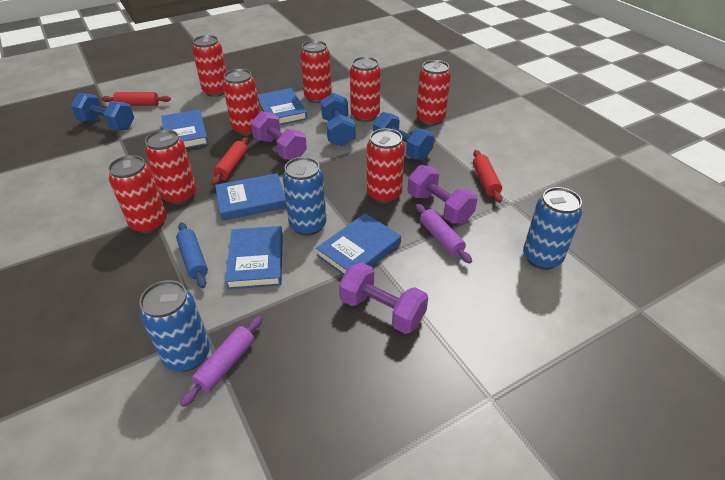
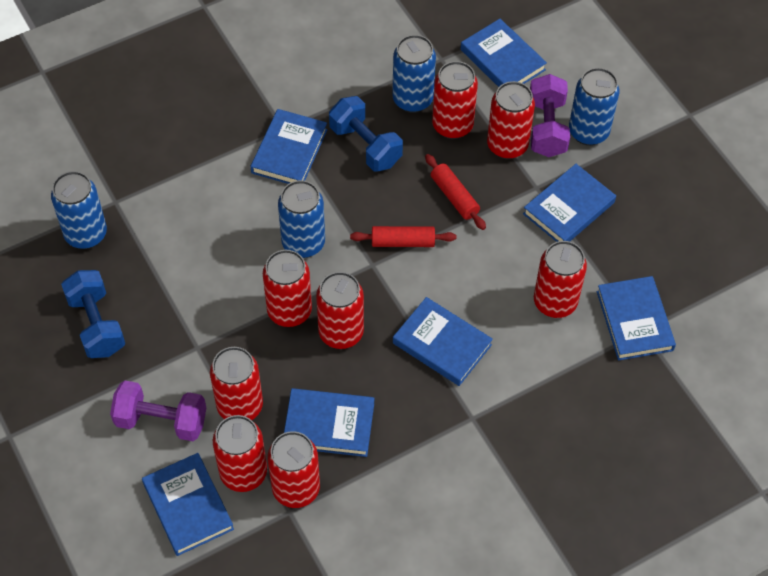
blue book: 5 -> 7
blue can: 3 -> 4
blue dumbbell: 3 -> 2
blue rolling pin: 1 -> 0
purple dumbbell: 3 -> 2
purple rolling pin: 2 -> 0
red rolling pin: 3 -> 2

